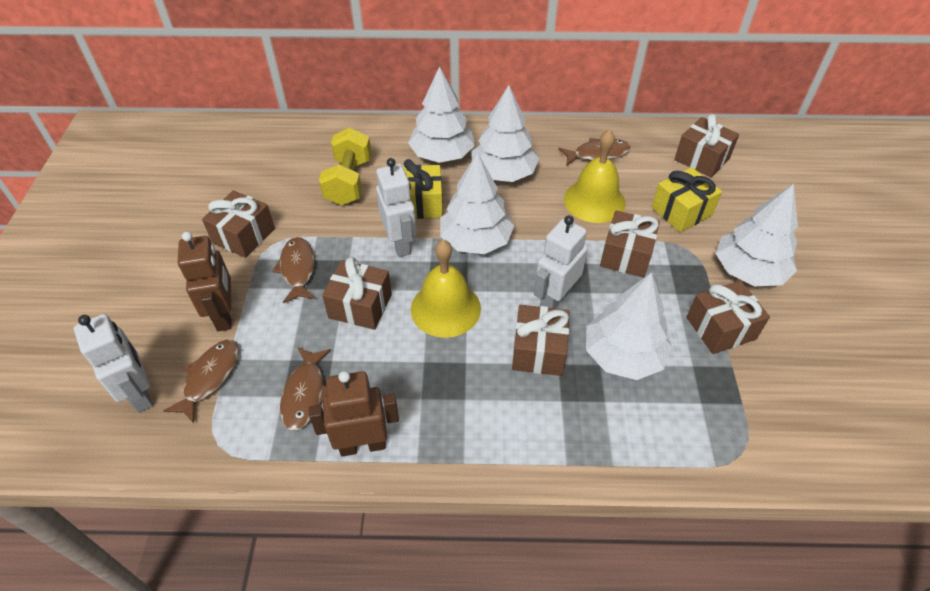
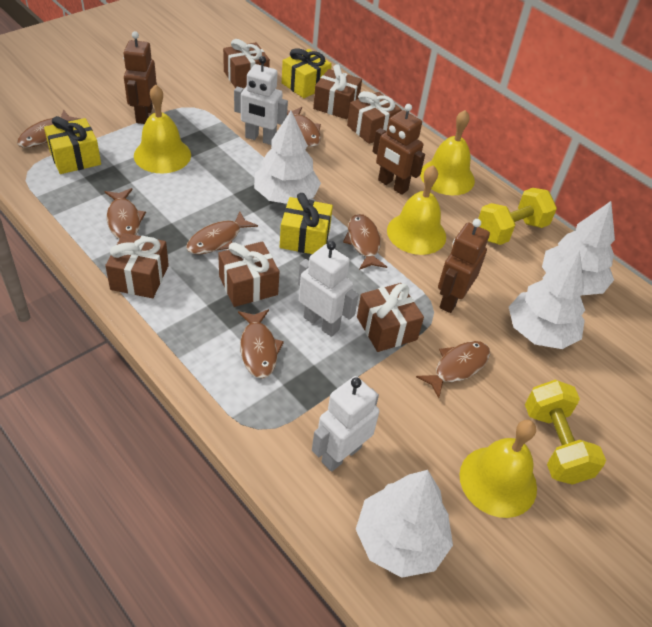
brown fish: 4 -> 7
brown robot: 2 -> 3
white tree: 5 -> 4
yellow bell: 2 -> 4
yellow dumbbell: 1 -> 2
yellow gift: 2 -> 3

